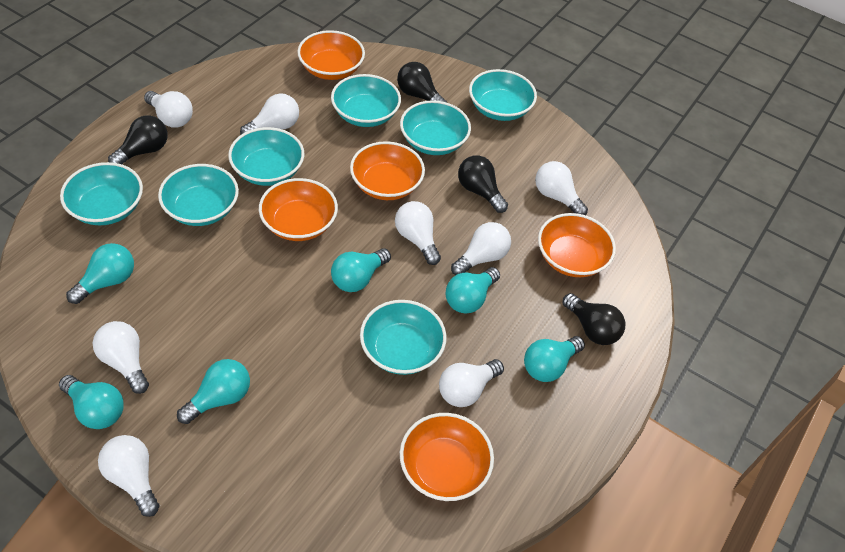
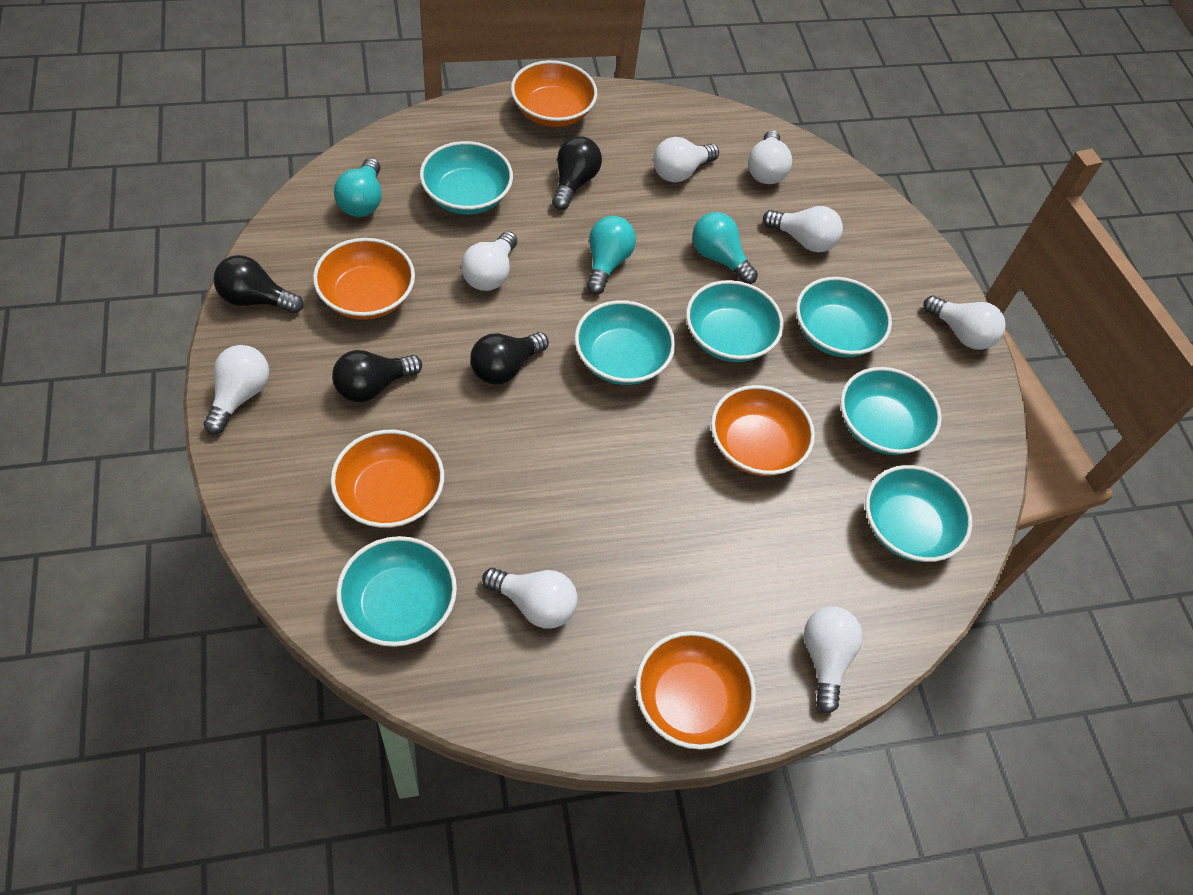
turquoise light bulb: 6 -> 3

